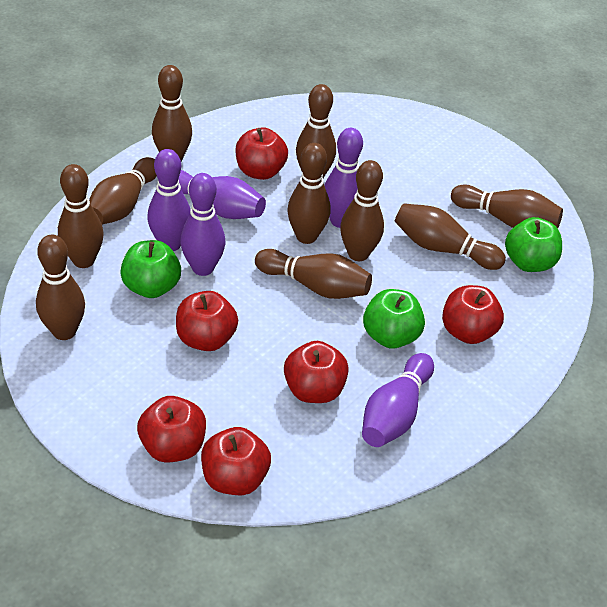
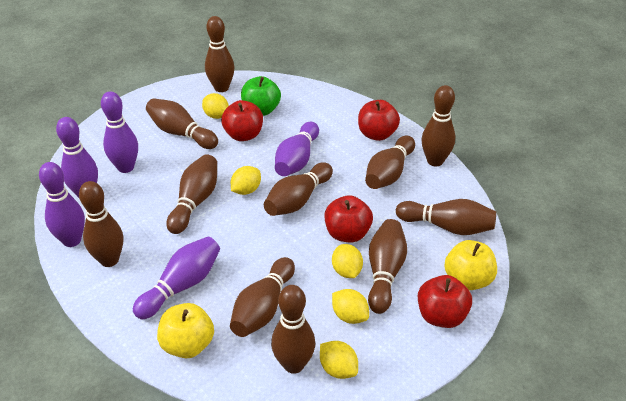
brown bowling pin: 10 -> 11
green apple: 3 -> 1
red apple: 6 -> 4
yellow apple: 0 -> 2
yellow lemon: 0 -> 5

